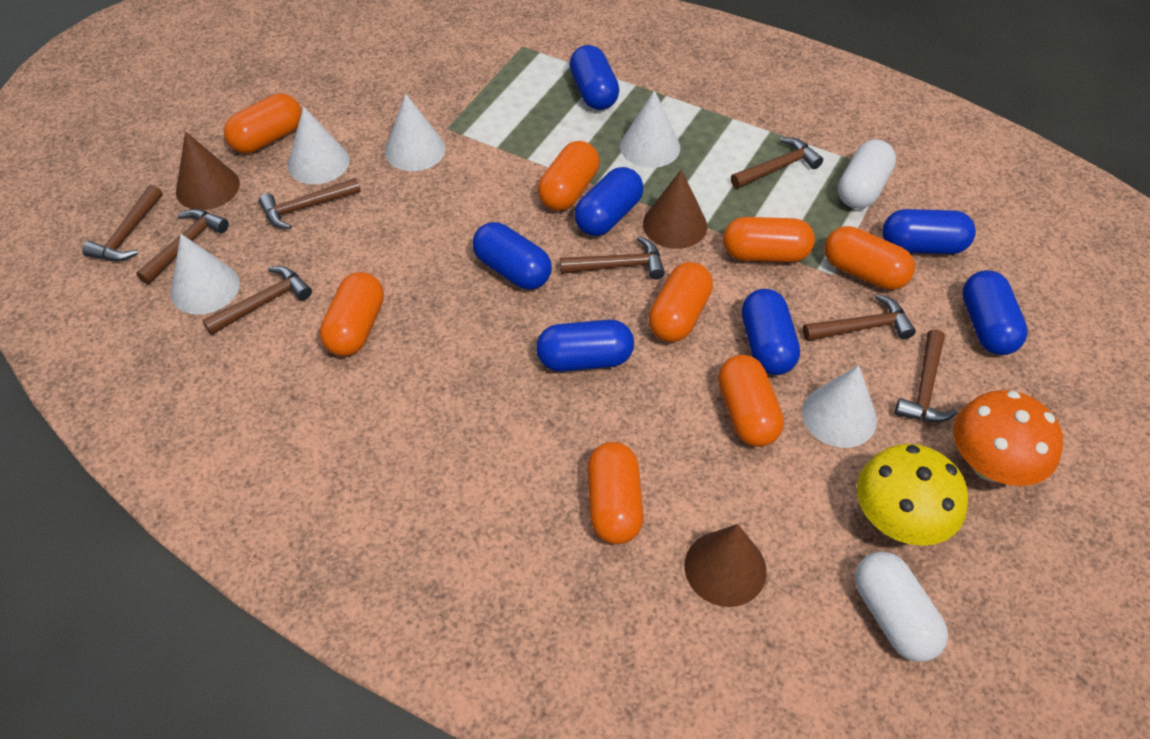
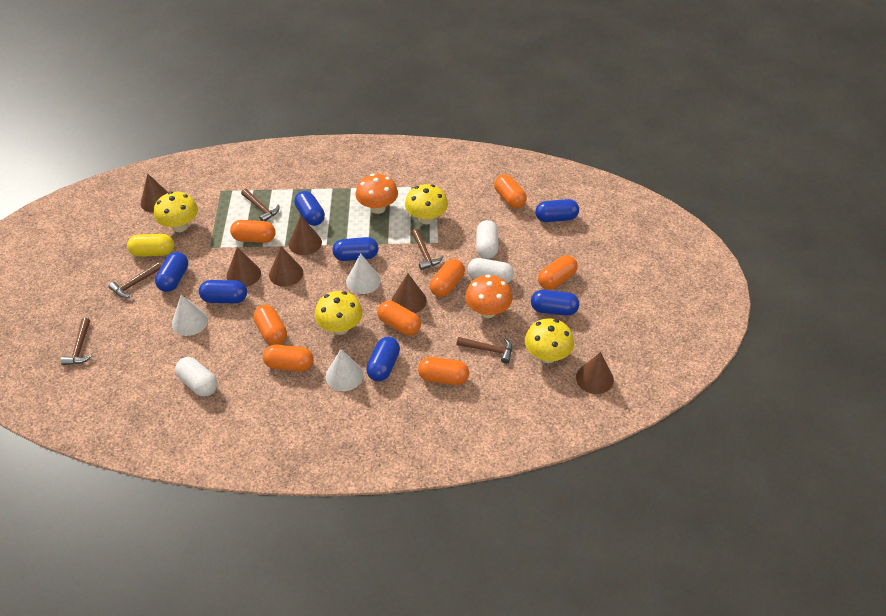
brown cone: 3 -> 6
brown hammer: 8 -> 5
orange mushroom: 1 -> 2
white capsule: 2 -> 3
white cone: 5 -> 3
yellow capsule: 0 -> 1
yellow mushroom: 1 -> 4

